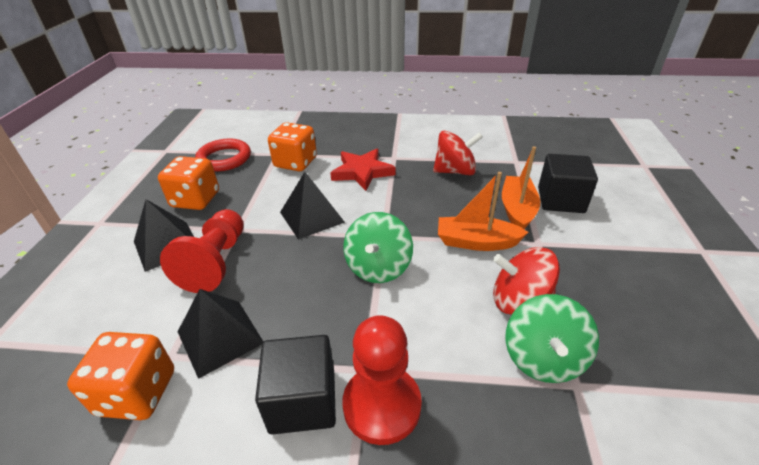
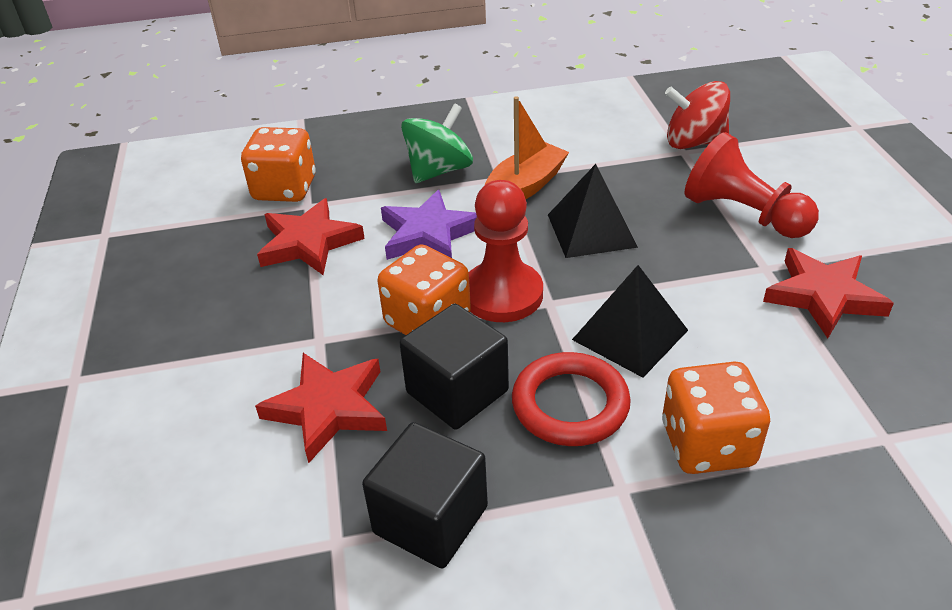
black pyramid: 3 -> 2
green spinning top: 2 -> 1
orange boat: 2 -> 1
purple star: 0 -> 1
red spinning top: 2 -> 1
red star: 1 -> 3

